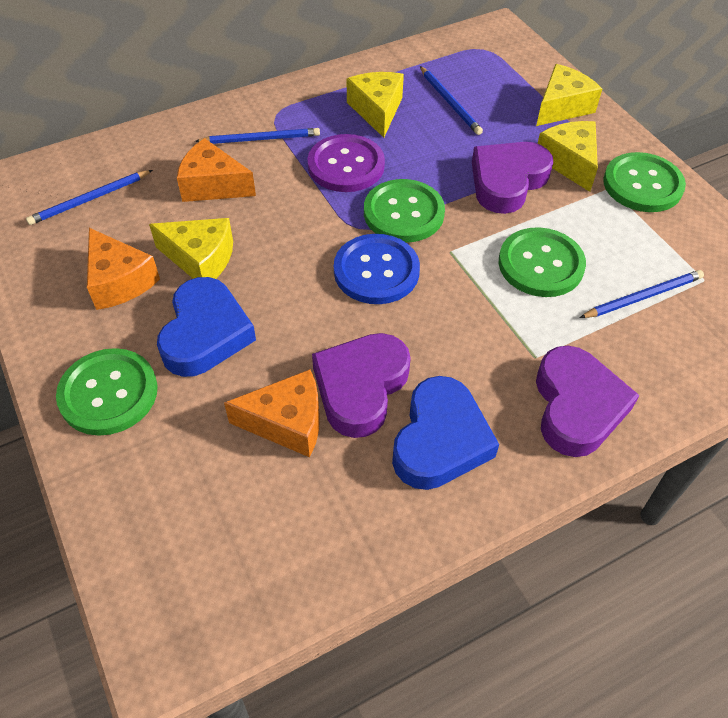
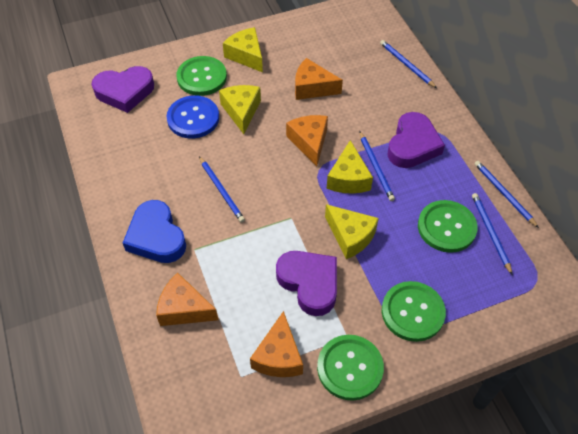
blue heart: 2 -> 1
blue pencil: 4 -> 5
orange cheese: 3 -> 4
purple button: 1 -> 0

